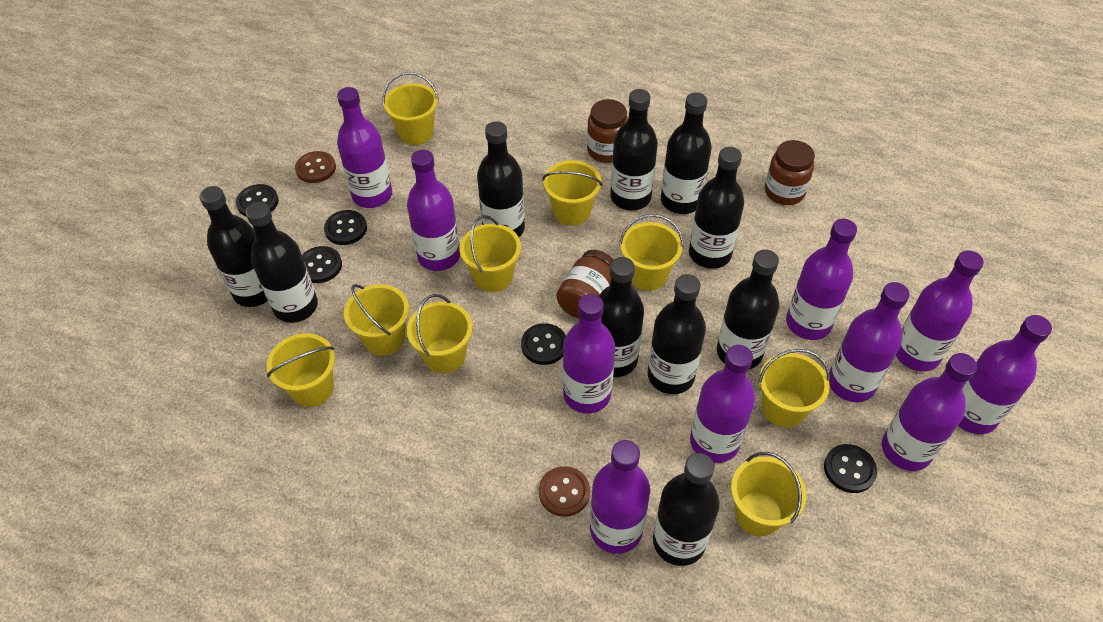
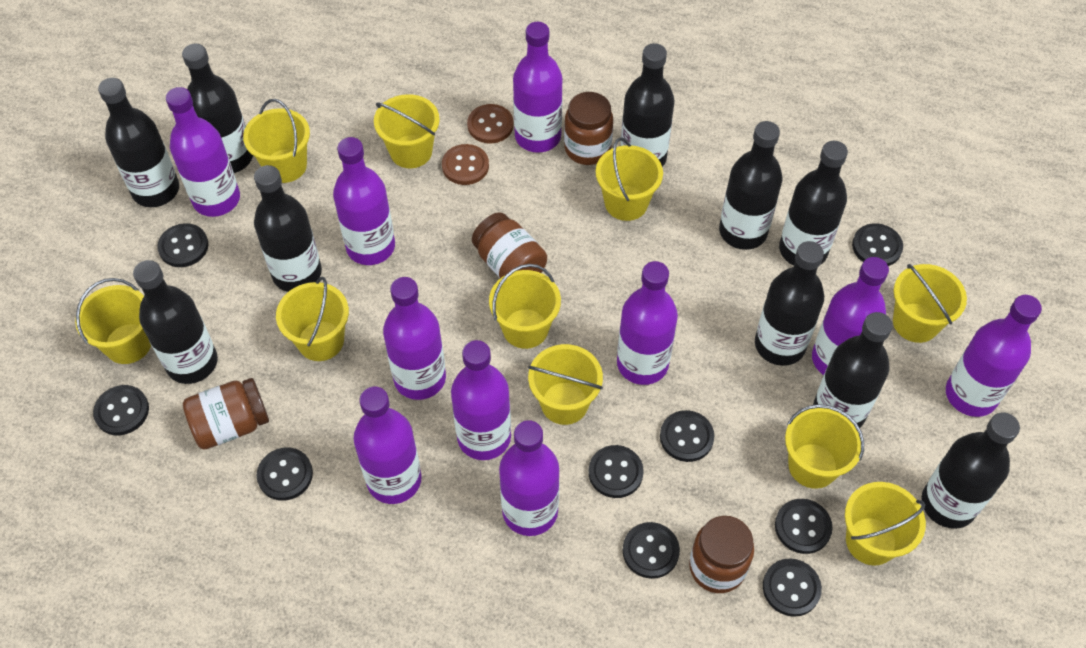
black button: 5 -> 9
brown jar: 3 -> 4
yellow bucket: 9 -> 10

